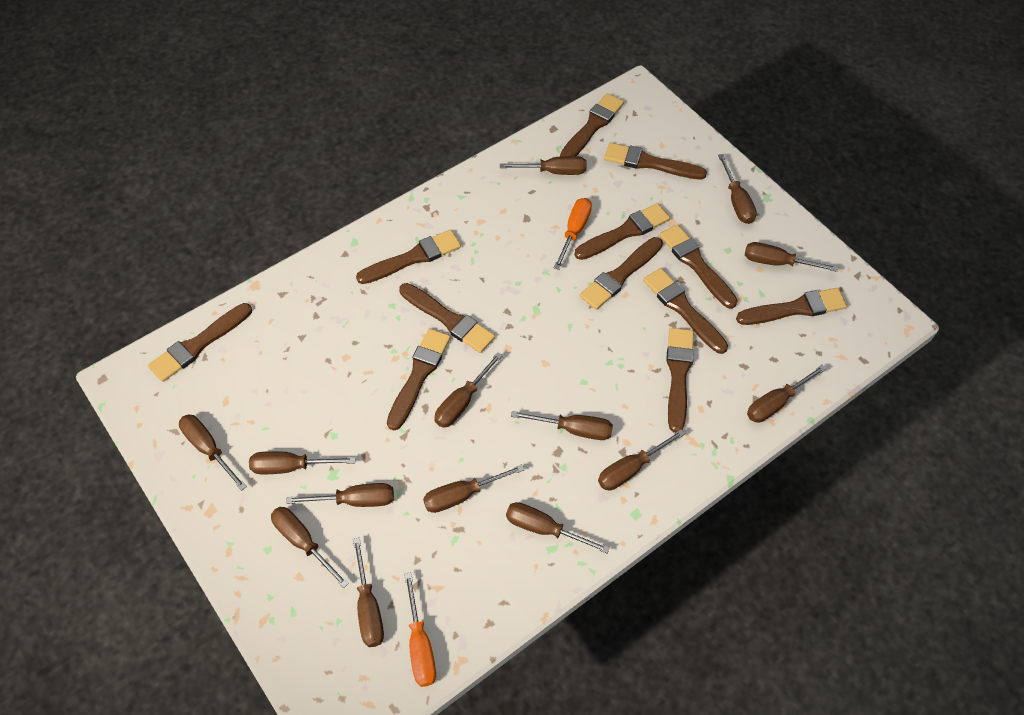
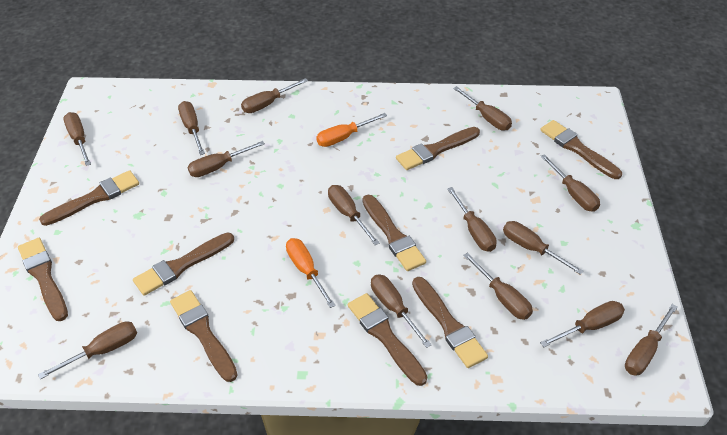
brown brush: 12 -> 9

